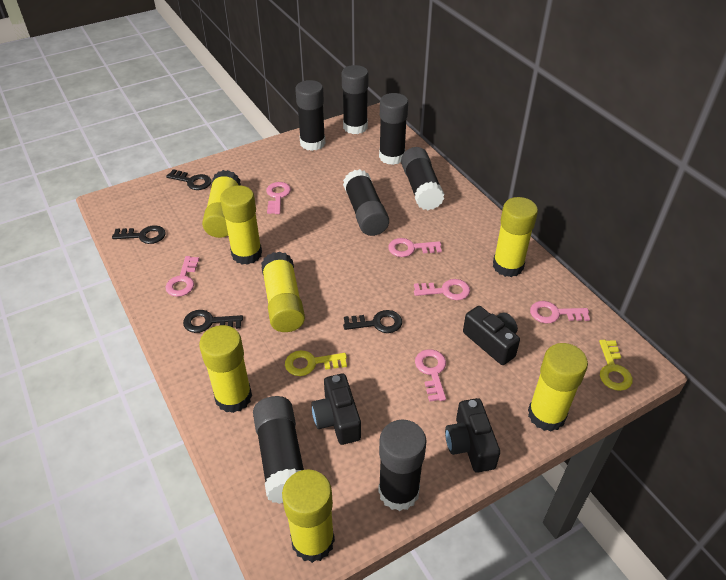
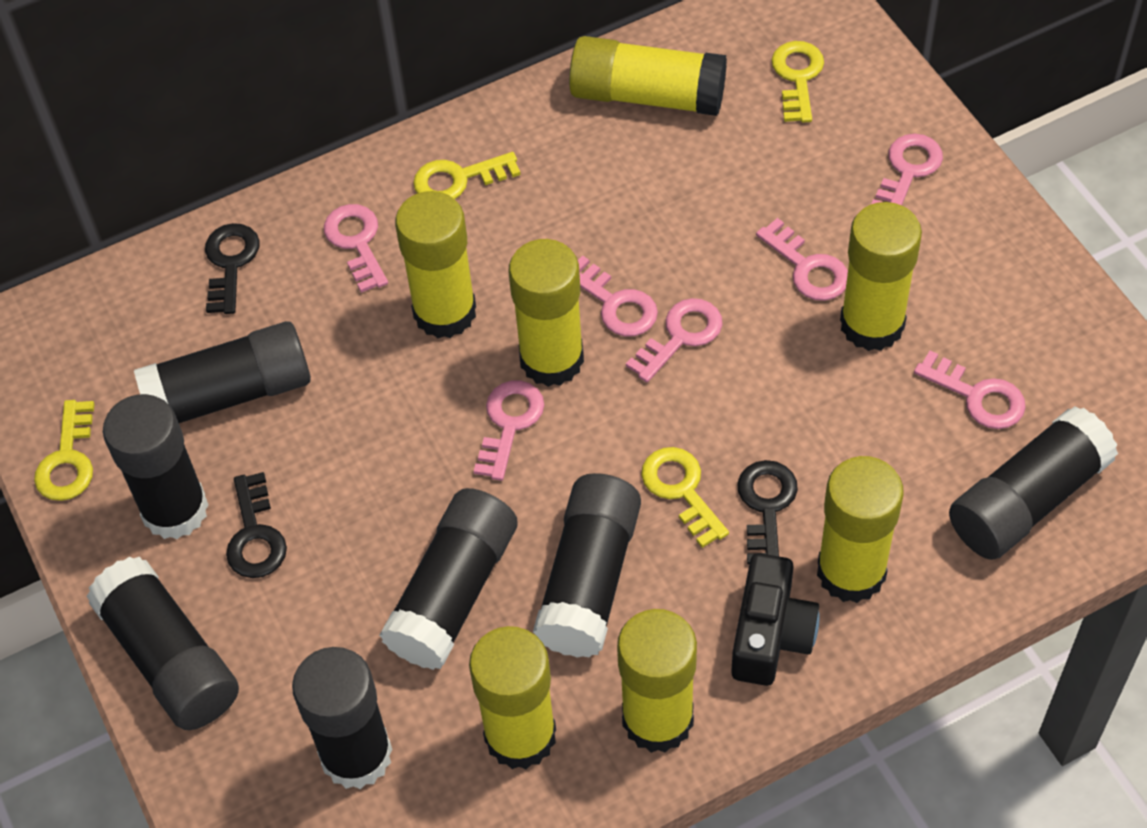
black camera: 3 -> 1
black key: 4 -> 3
pink key: 6 -> 7
yellow key: 2 -> 4

